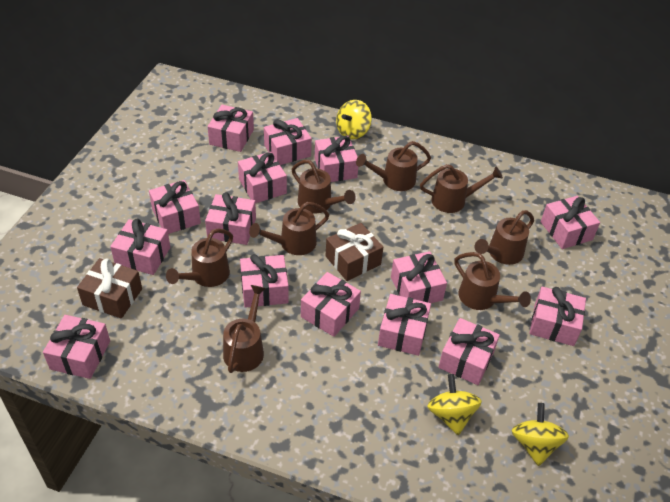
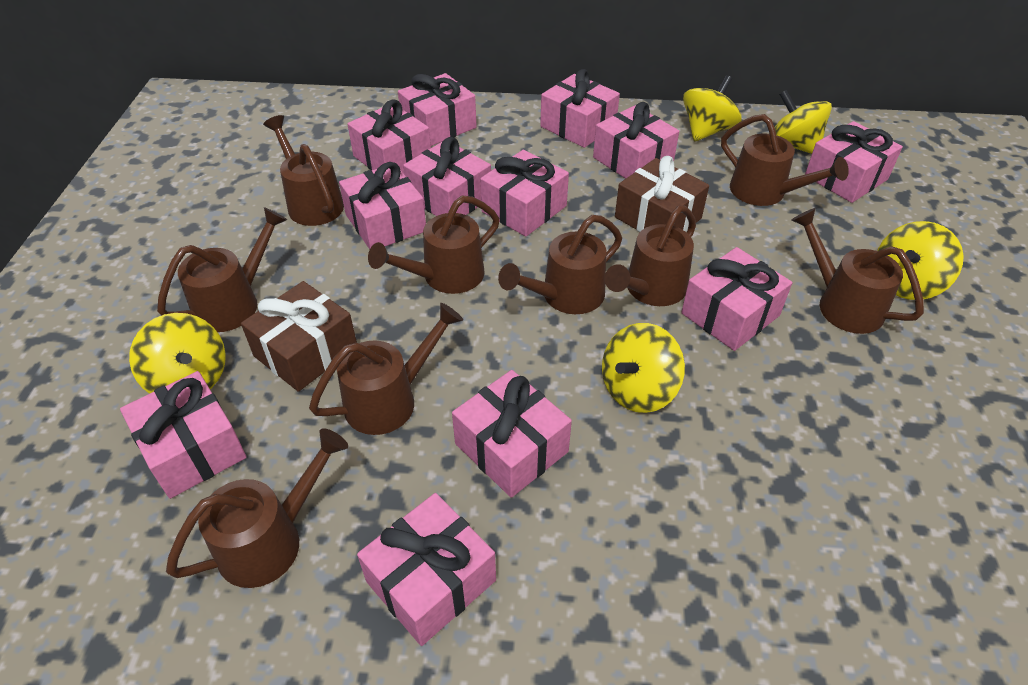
brown watering can: 8 -> 9
pink gift: 15 -> 12
yellow spinning top: 3 -> 5

